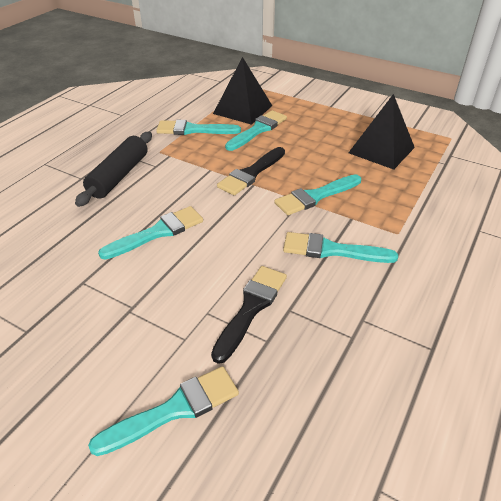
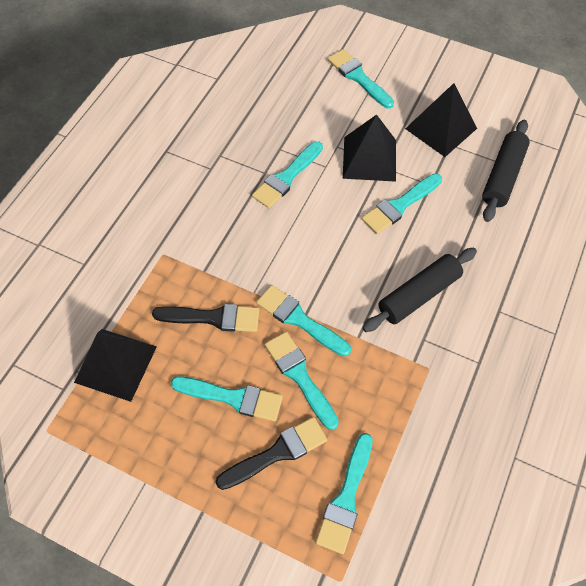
black pyramid: 2 -> 3
black rolling pin: 1 -> 2
turquoise brush: 6 -> 7

